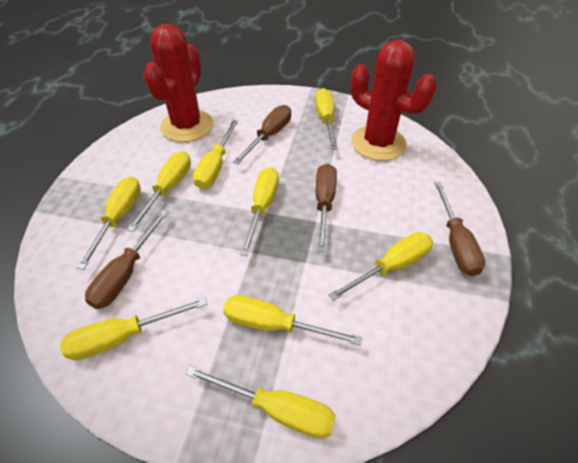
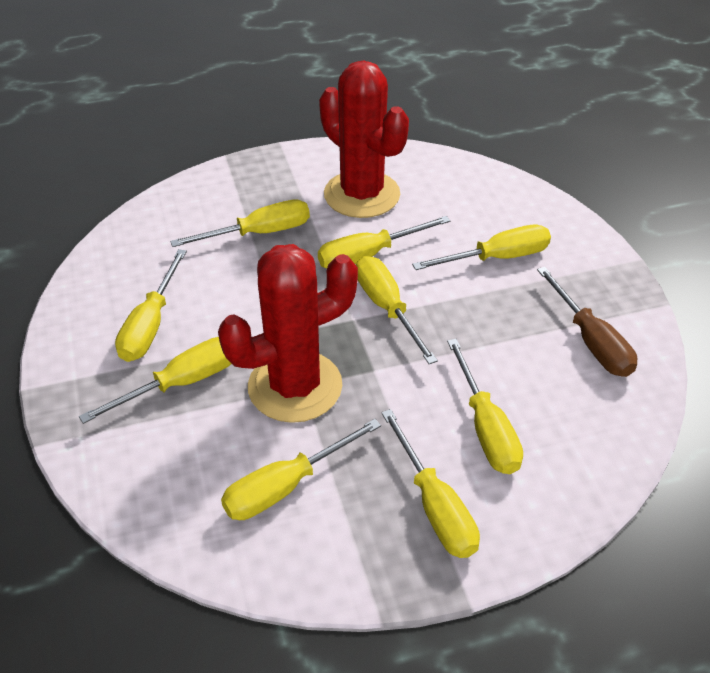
brown screwdriver: 4 -> 1

